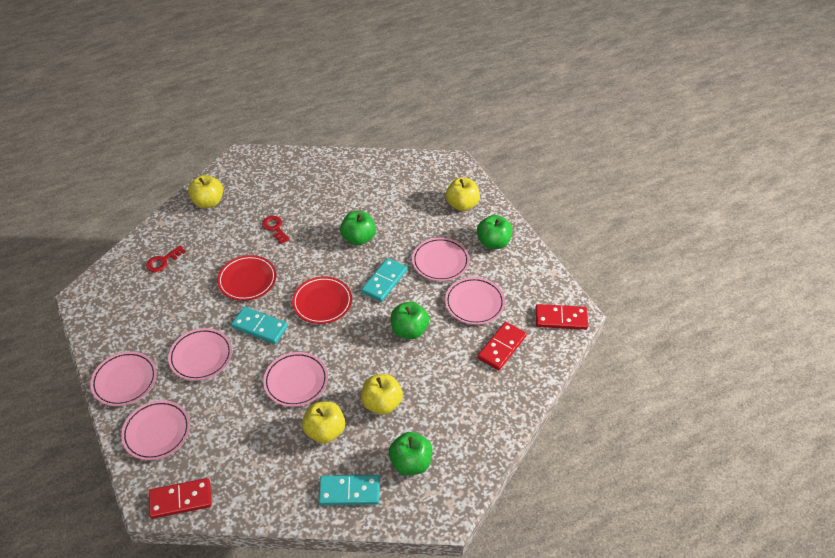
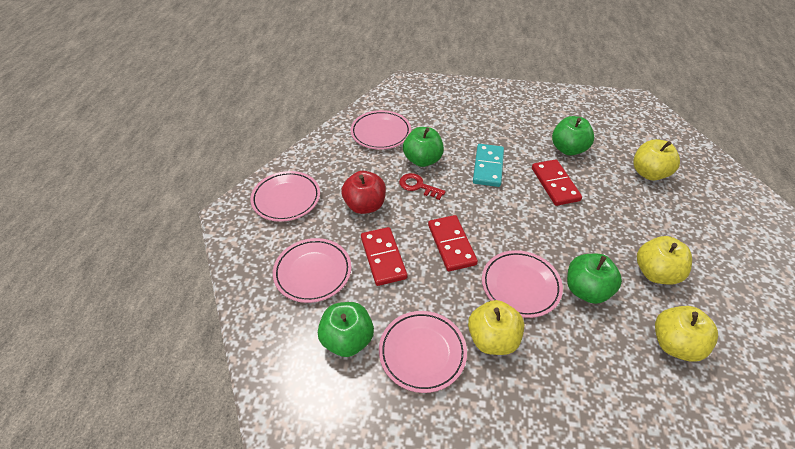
pink plate: 6 -> 5
red apple: 0 -> 1
red key: 2 -> 1
red plate: 2 -> 0
turquoise domino: 3 -> 1

